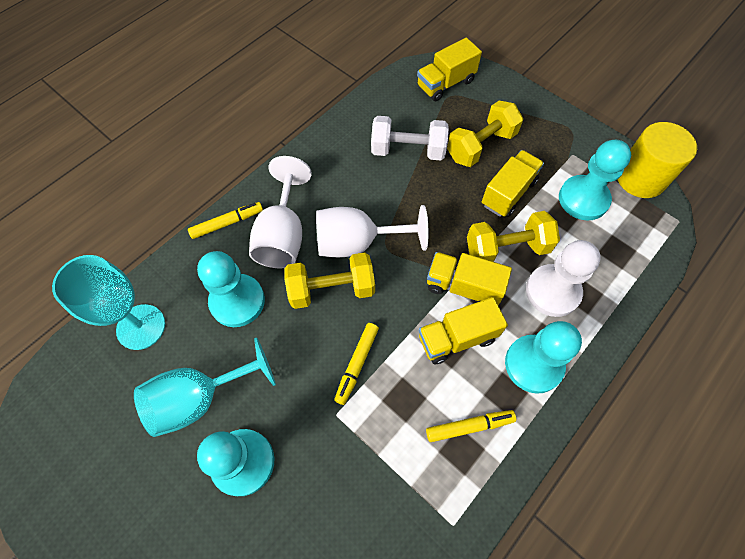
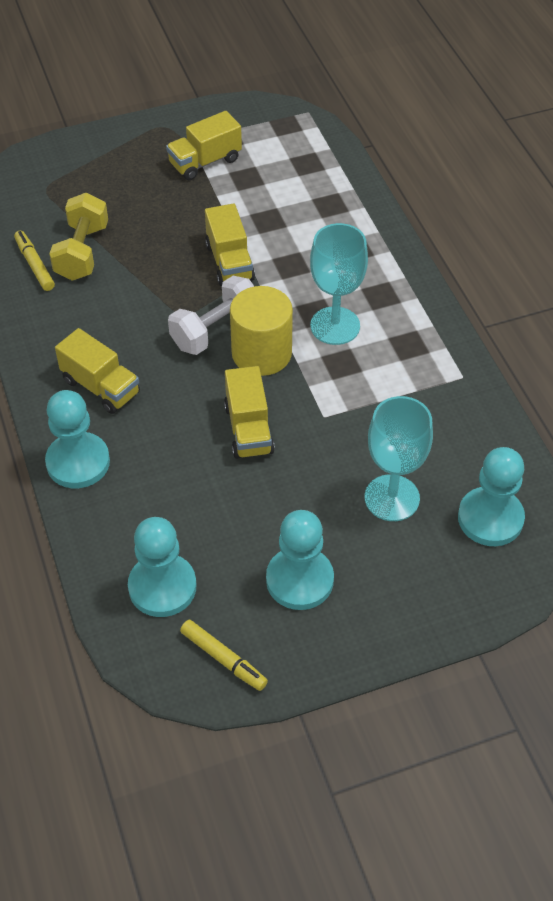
white goblet: 2 -> 0
white pawn: 1 -> 0
yellow dumbbell: 3 -> 1
yellow marker: 3 -> 2

